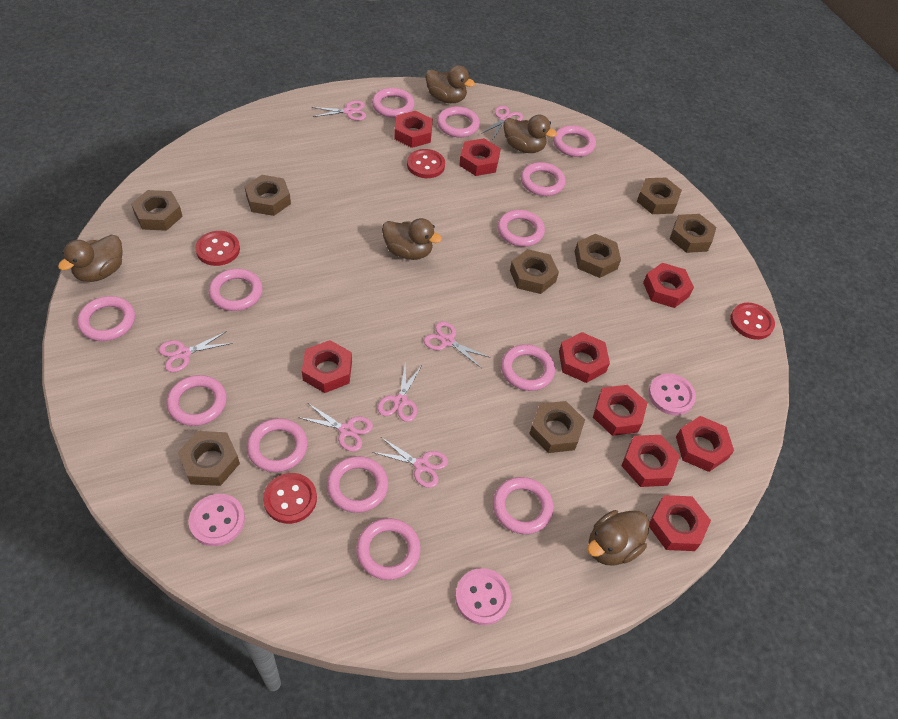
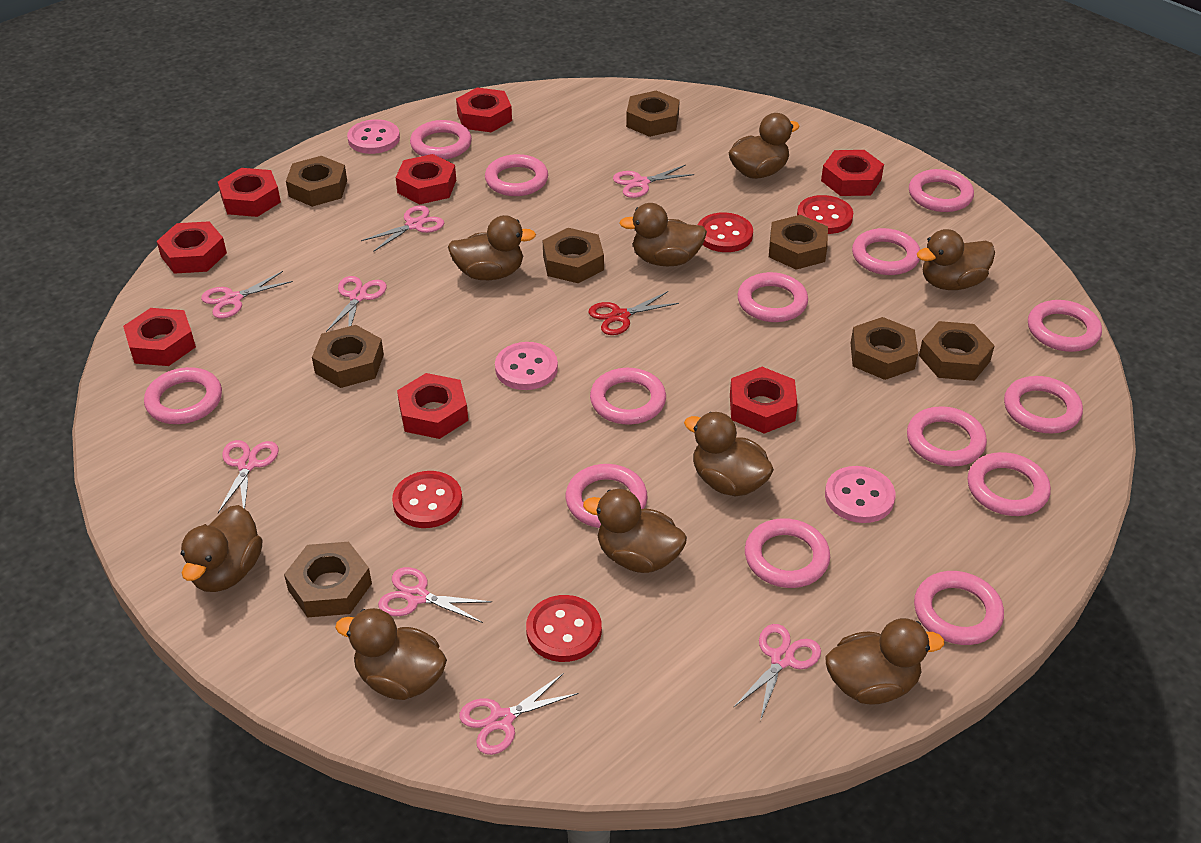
brown duck: 5 -> 9
pink ring: 13 -> 14
pink scissors: 7 -> 8
red nut: 9 -> 8
red scissors: 0 -> 1

